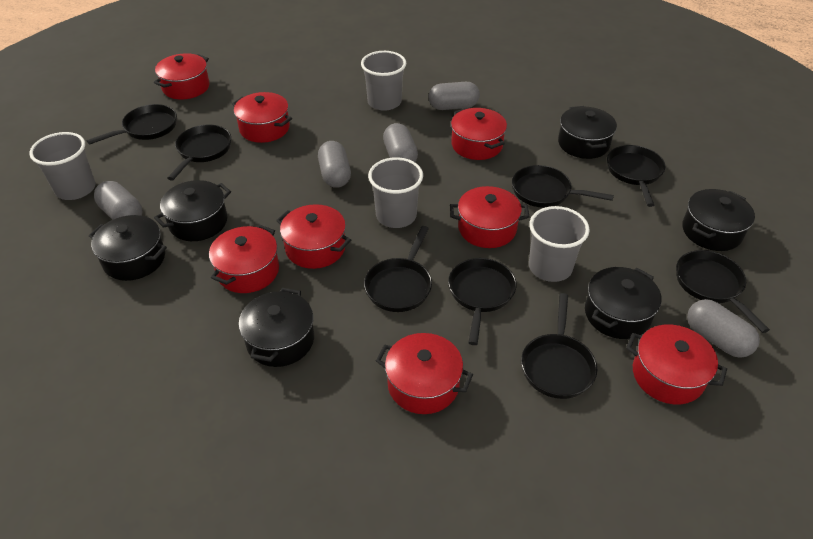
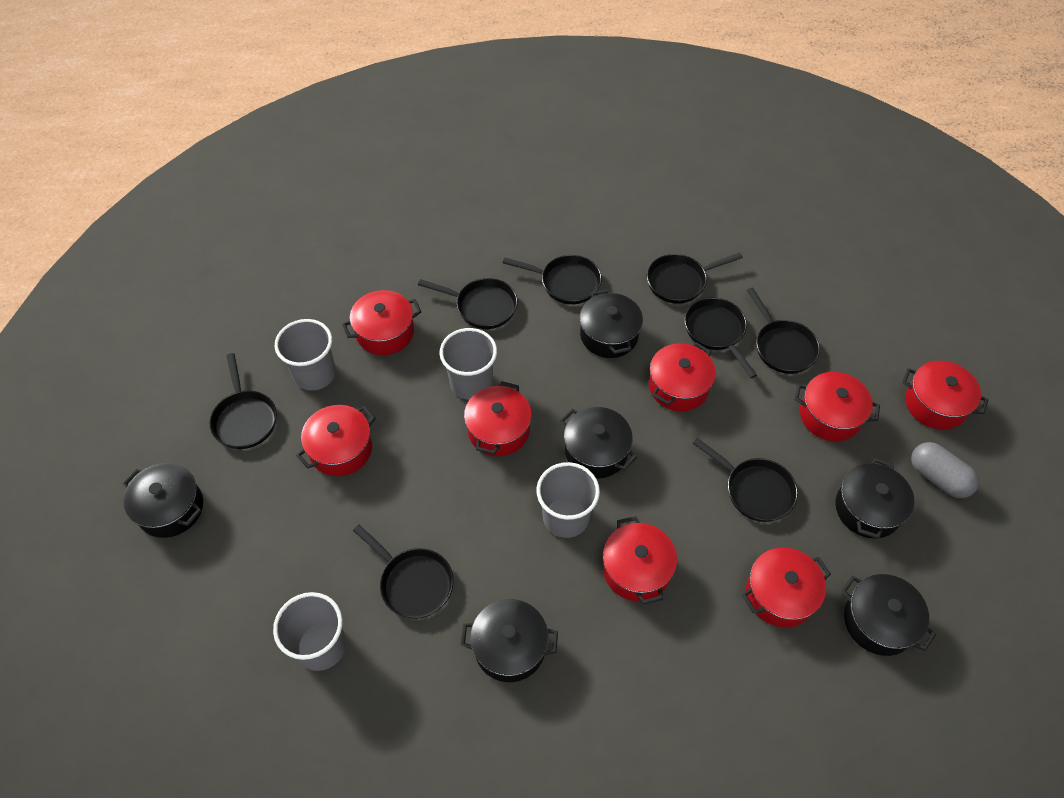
grey capsule: 5 -> 1

